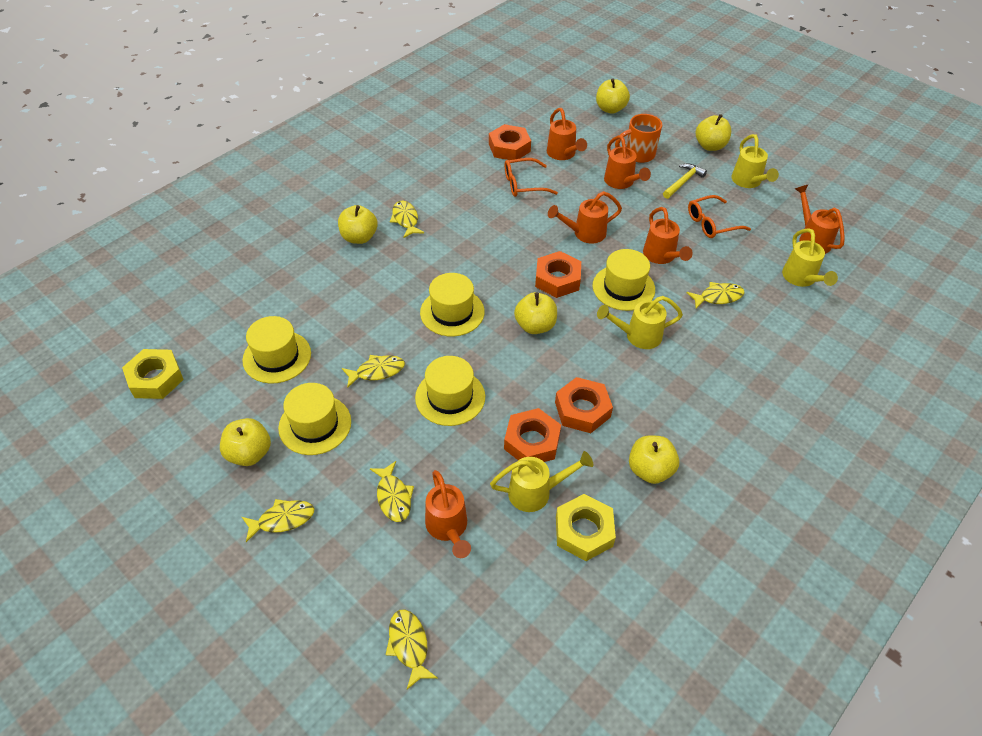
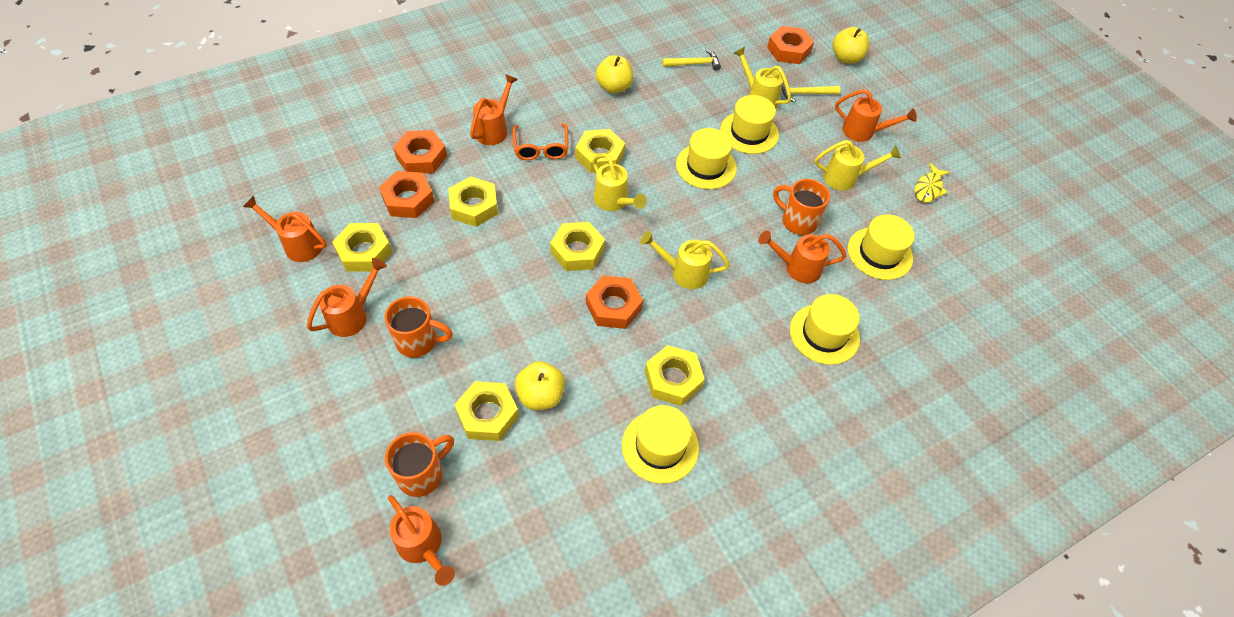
orange glasses: 2 -> 1
orange mug: 1 -> 3
yellow apple: 6 -> 3
yellow fish: 6 -> 1
yellow hammer: 1 -> 2
yellow nut: 2 -> 6

